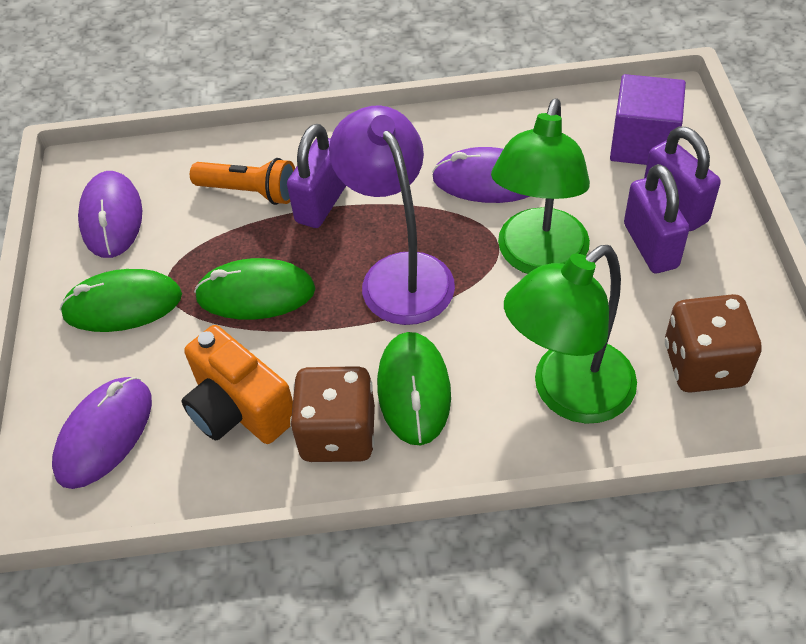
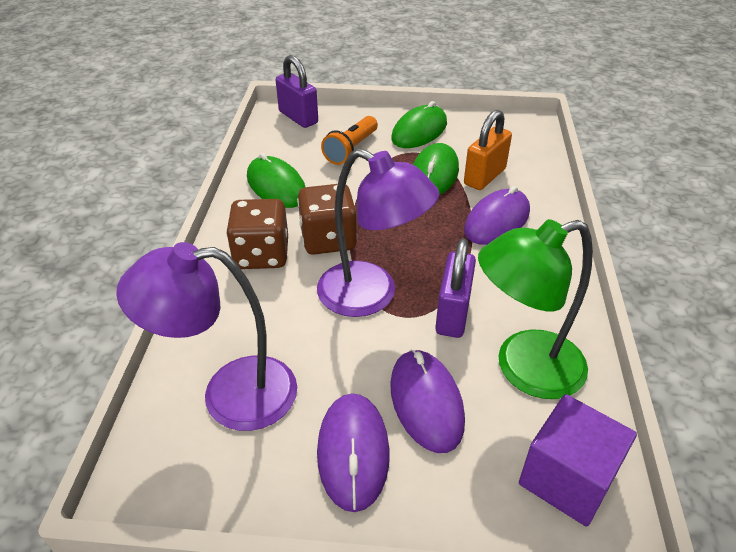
green lamp: 2 -> 1
orange camera: 1 -> 0
orange padlock: 0 -> 1
purple lamp: 1 -> 2
purple padlock: 3 -> 2

